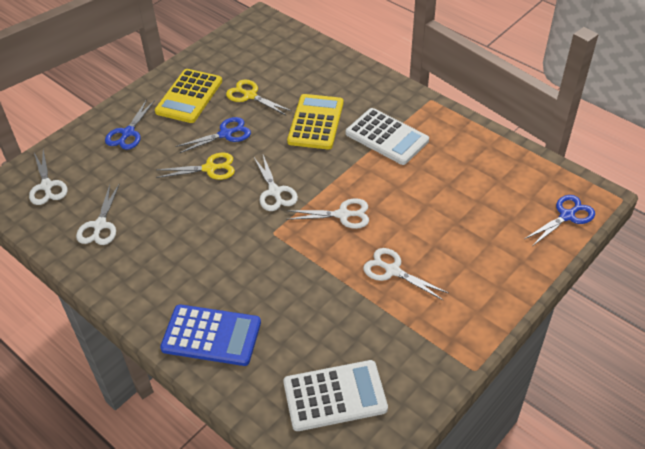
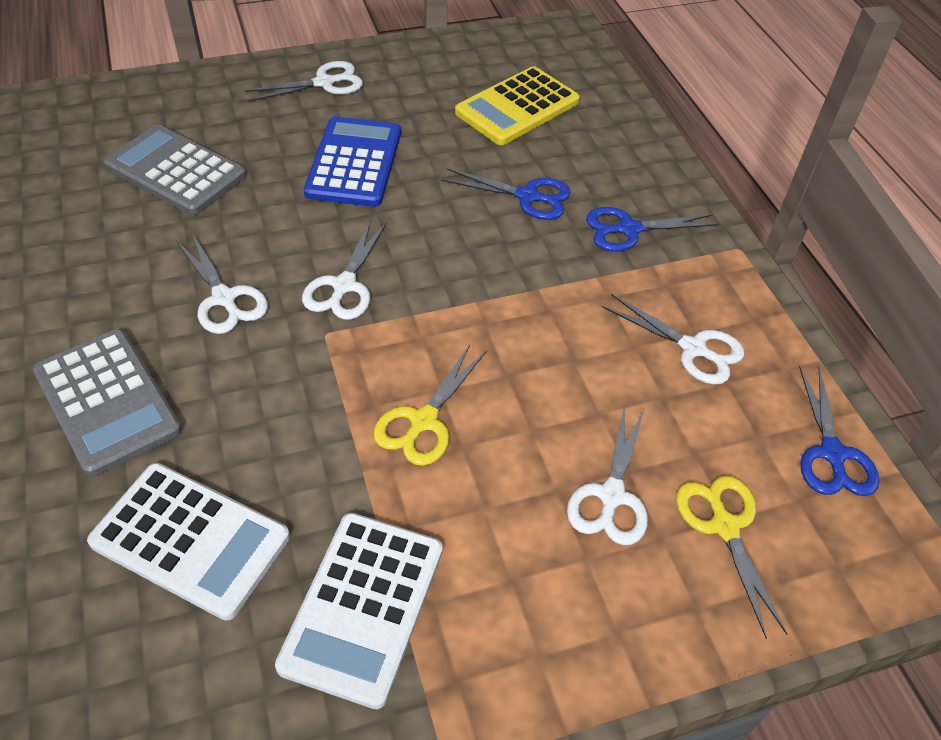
grey calculator: 0 -> 2
yellow calculator: 2 -> 1

